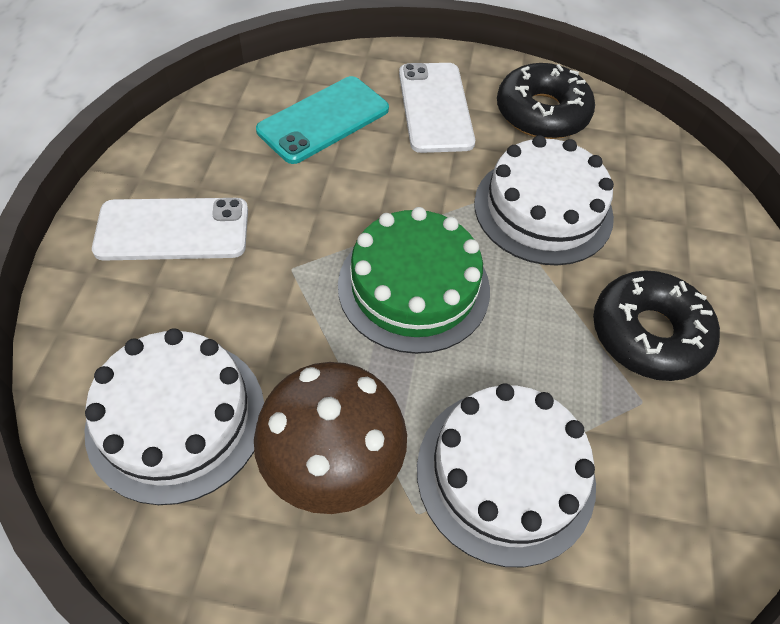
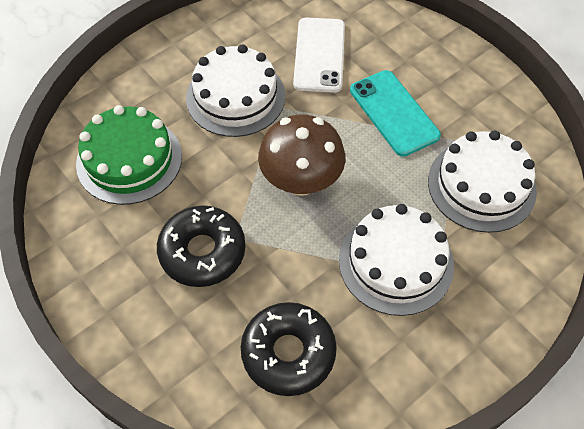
white phone: 2 -> 1

